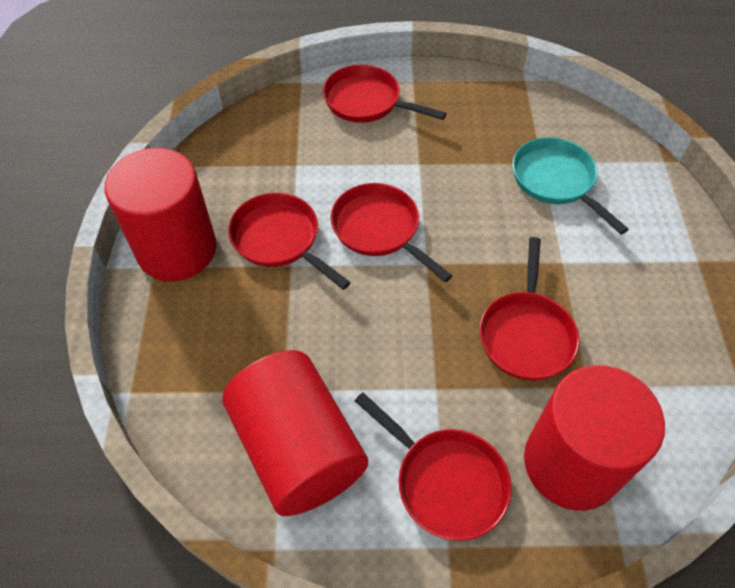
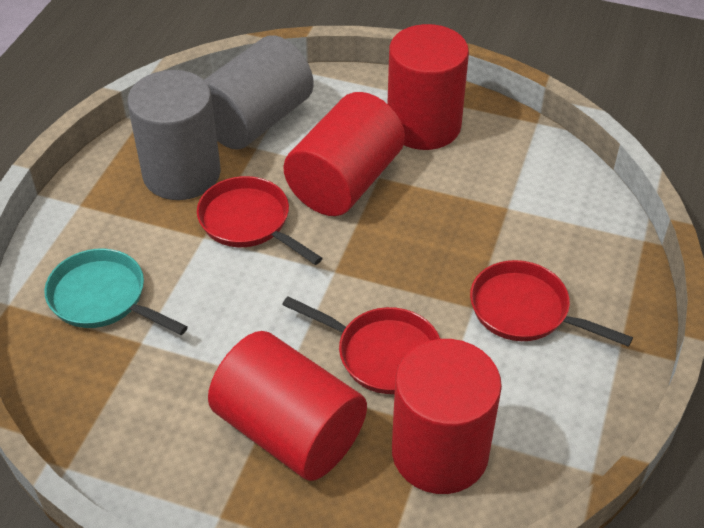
grey cylinder: 0 -> 2
red cylinder: 3 -> 4
red pan: 5 -> 3

